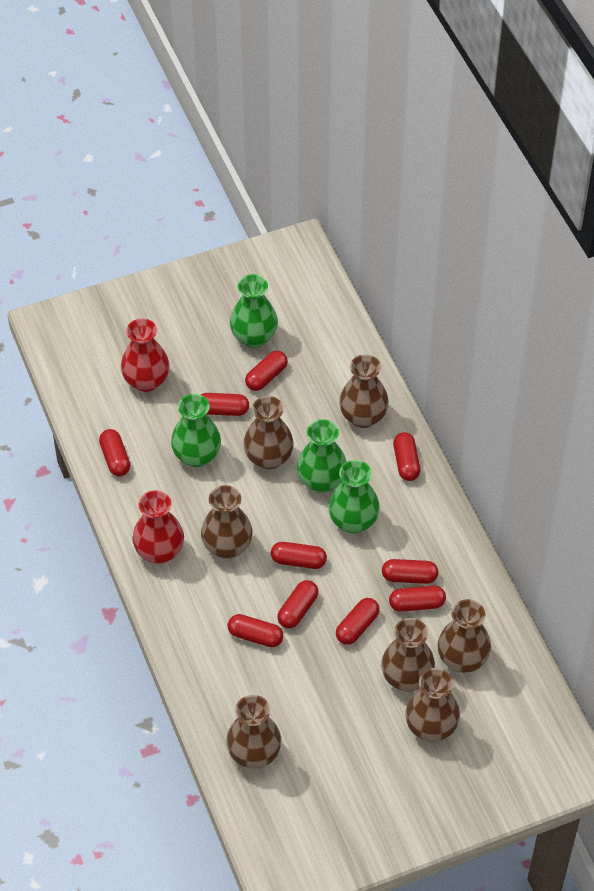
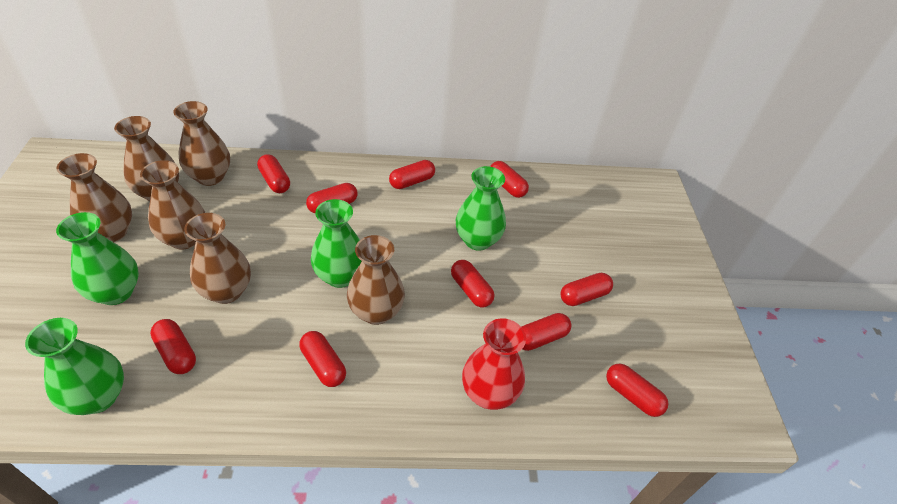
brown vase: 7 -> 6
red vase: 2 -> 1

